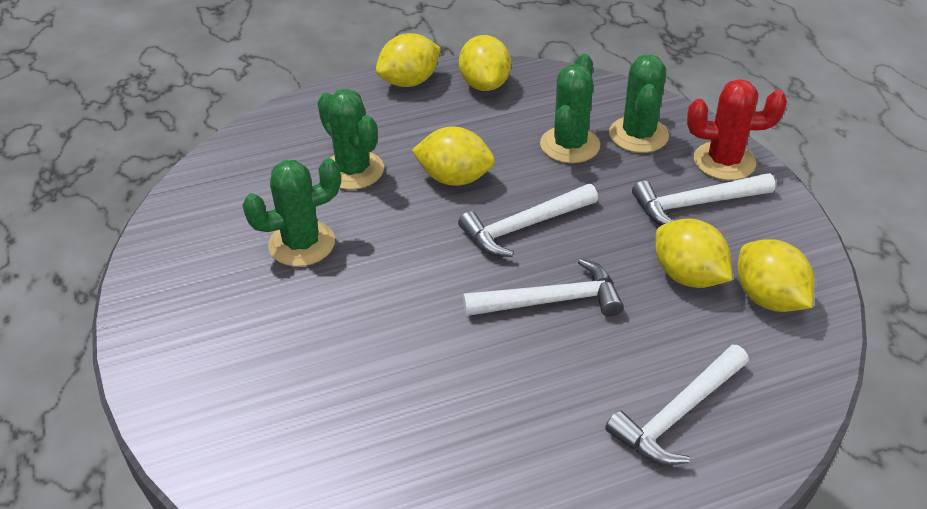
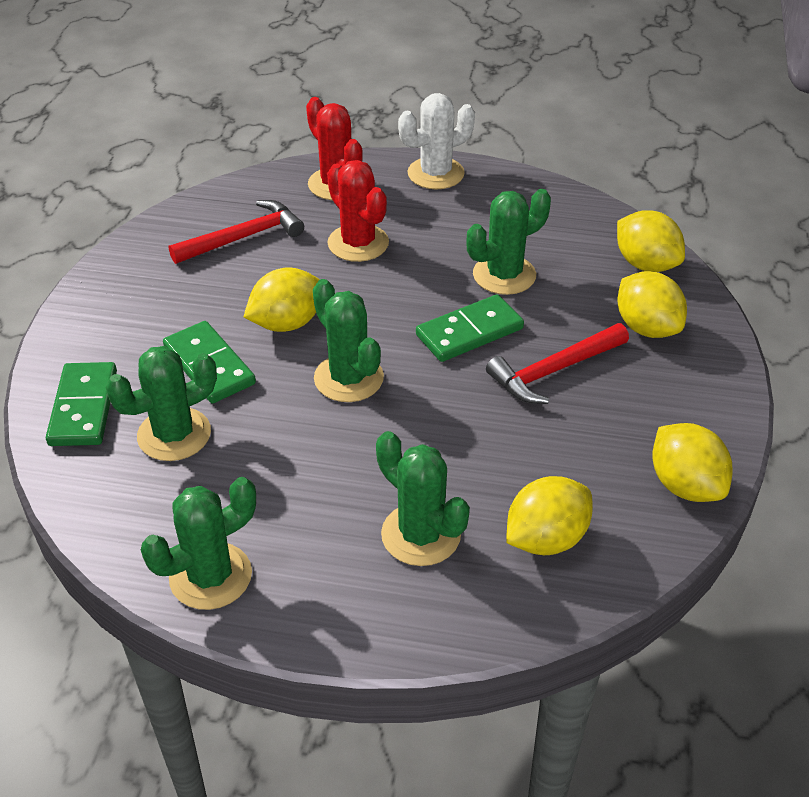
green cactus: 4 -> 5
green domino: 0 -> 3
red cactus: 1 -> 2
red hammer: 0 -> 2
white cactus: 0 -> 1
white hammer: 4 -> 0

